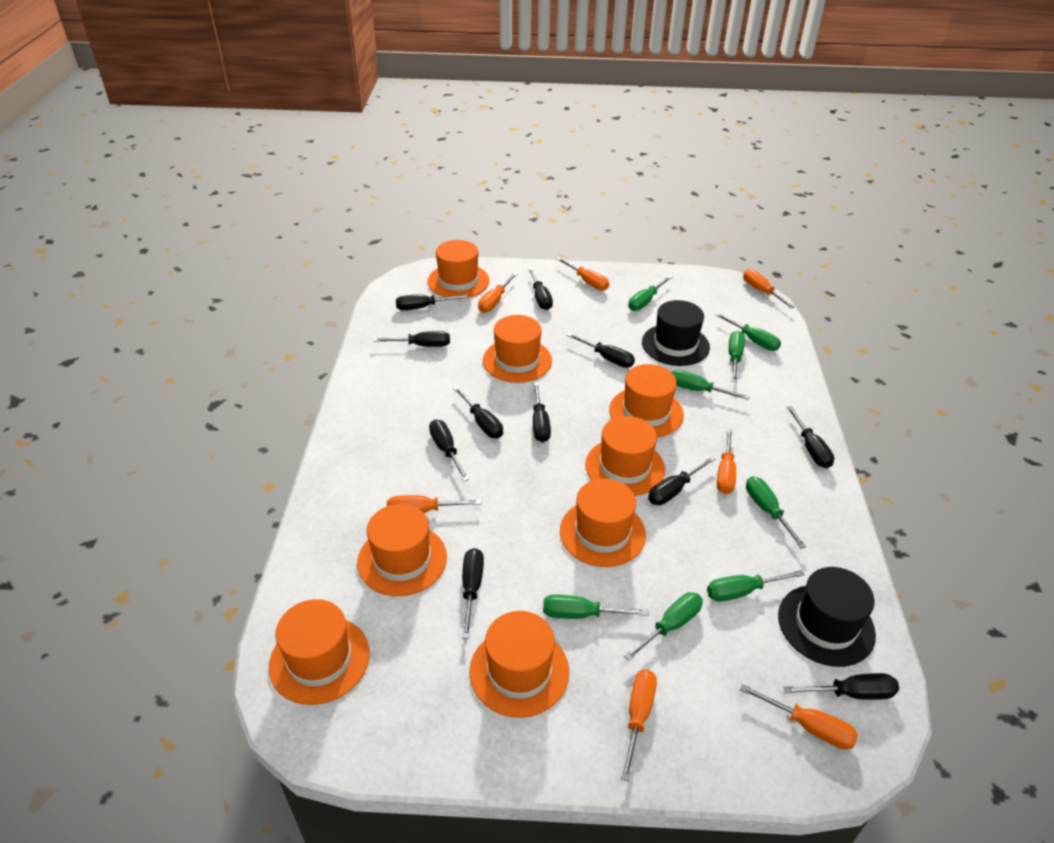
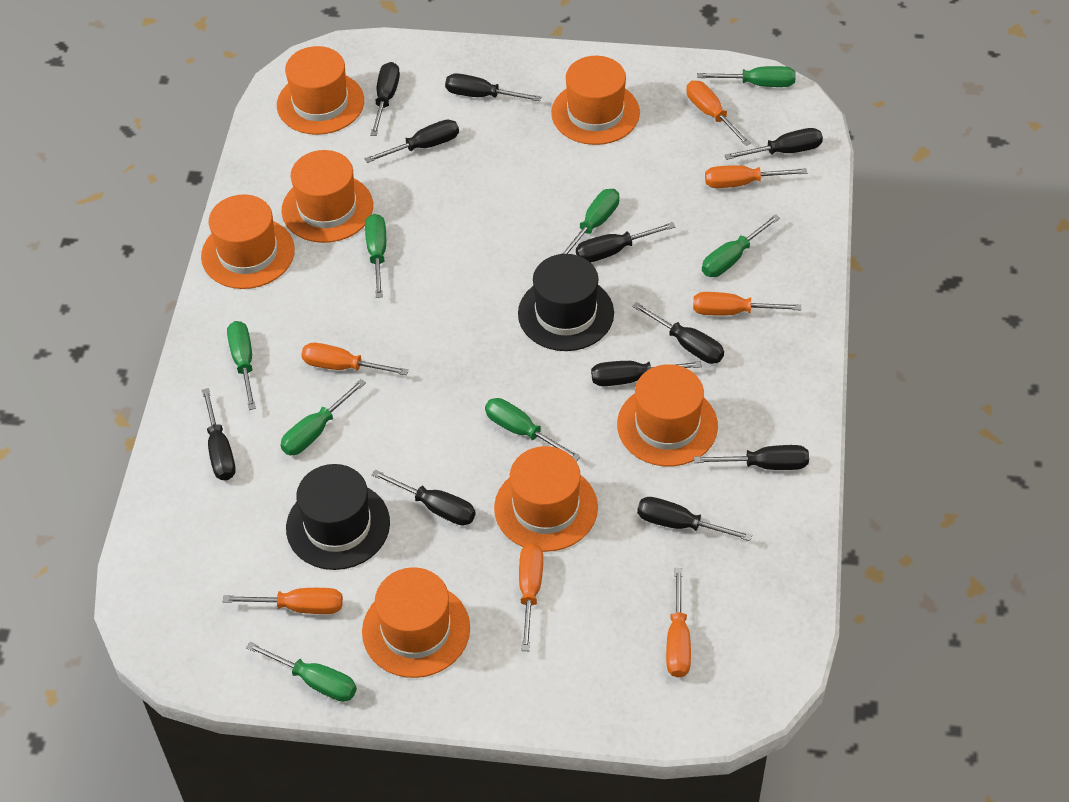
orange hat: 8 -> 7

